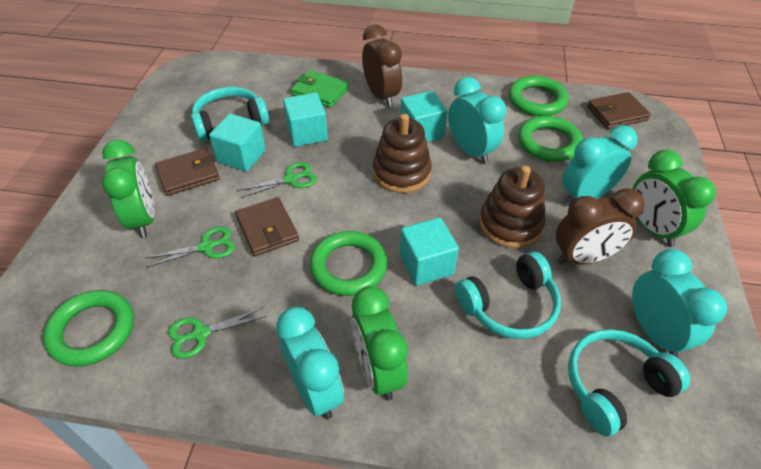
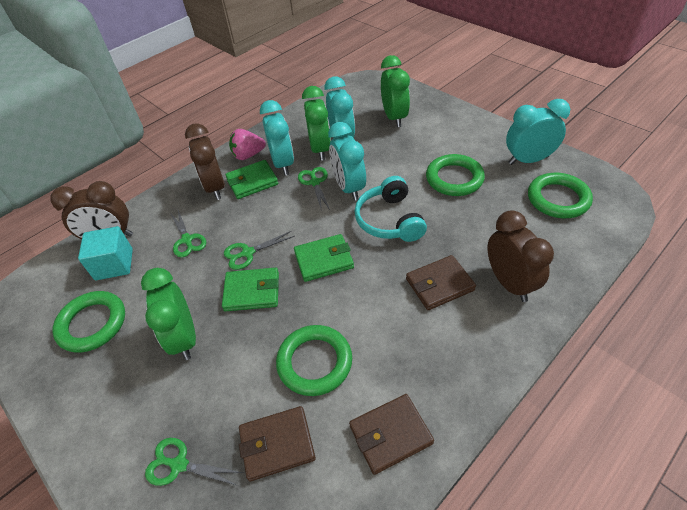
brown clock: 2 -> 3
brown stacking toy: 2 -> 0
green scissors: 3 -> 4
green wallet: 1 -> 3
pink strawberry: 0 -> 1
turquoise cube: 4 -> 1
turquoise headphones: 3 -> 1

